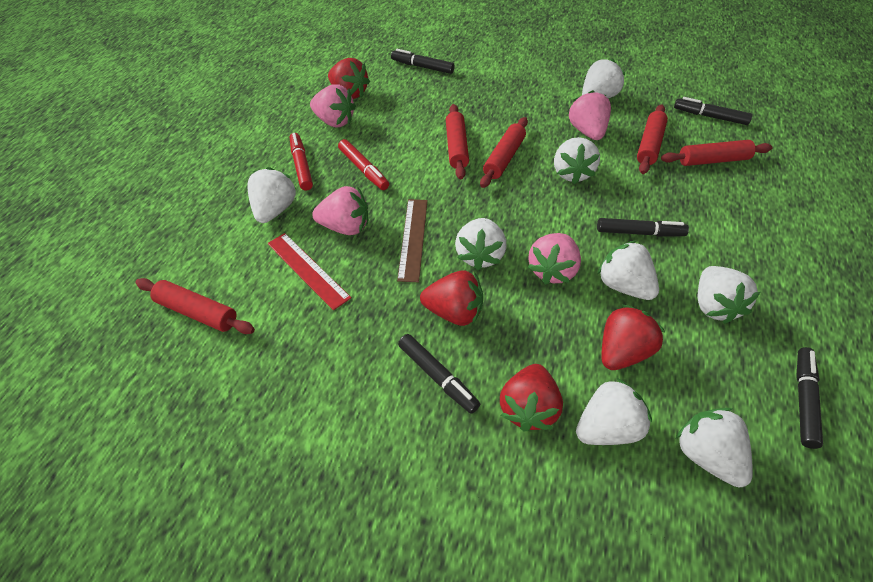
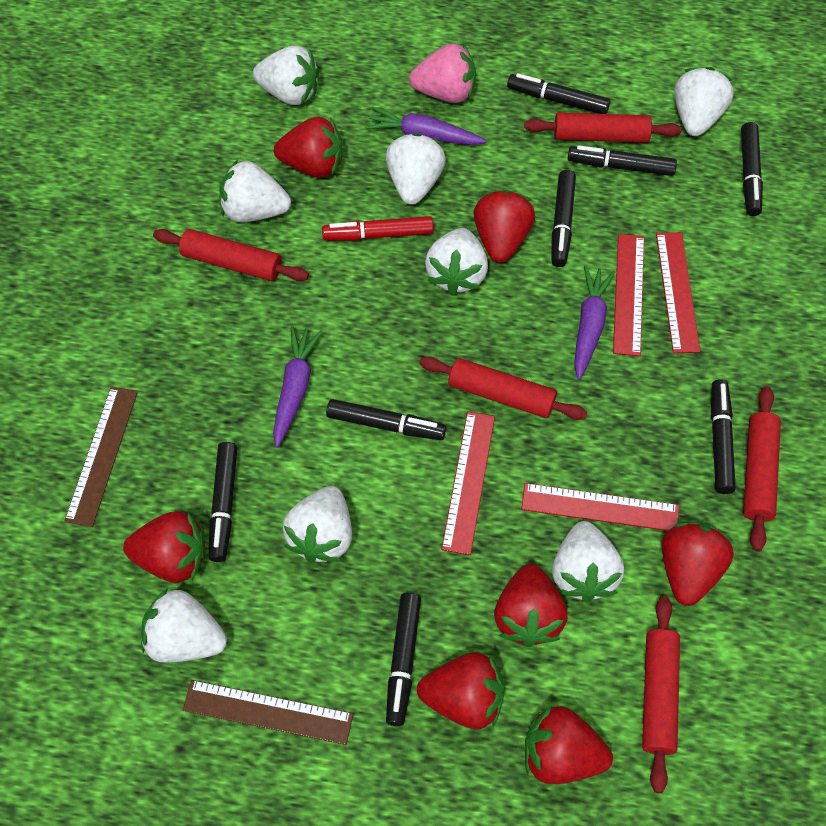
black marker: 5 -> 8
brown ruler: 1 -> 2
pink strawberry: 4 -> 1
purple carrot: 0 -> 3
red marker: 2 -> 1
red ruler: 1 -> 4
red strawberry: 4 -> 7

